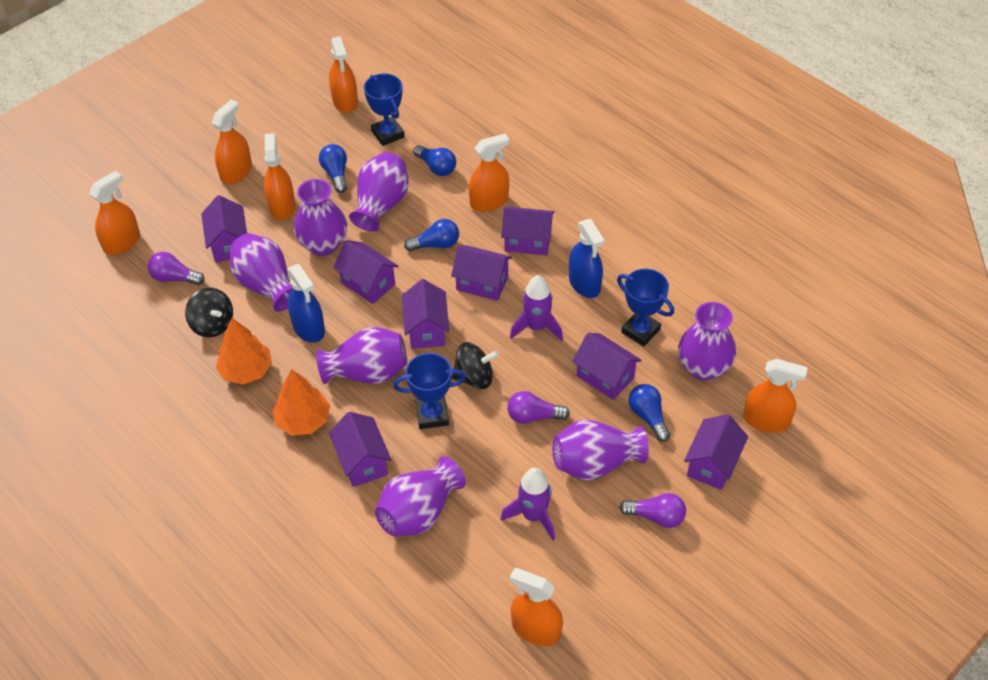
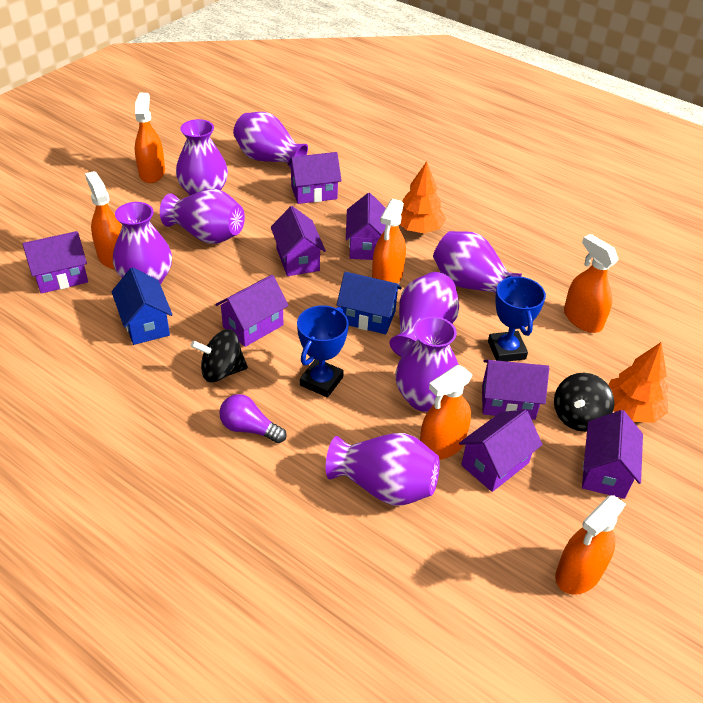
blue house: 0 -> 2
blue light bulb: 4 -> 0
blue spray bottle: 2 -> 0
blue trophy: 3 -> 2
orange spray bottle: 7 -> 6
purple light bulb: 3 -> 1
purple rocket: 2 -> 0
purple vase: 7 -> 8

